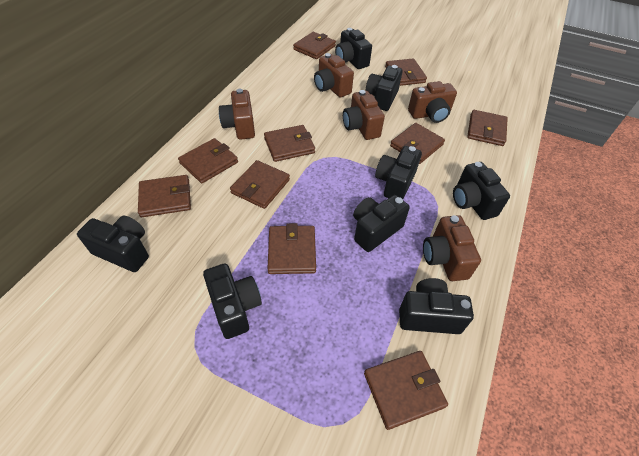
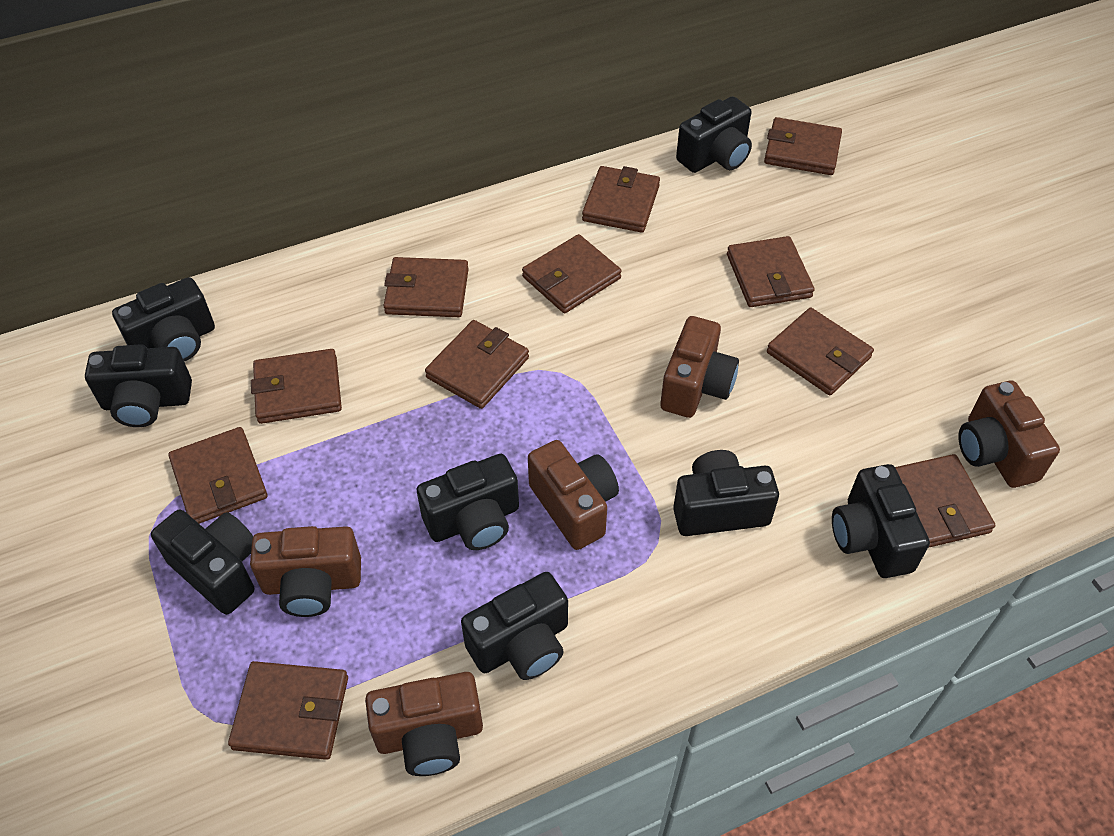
brown wallet: 10 -> 11

